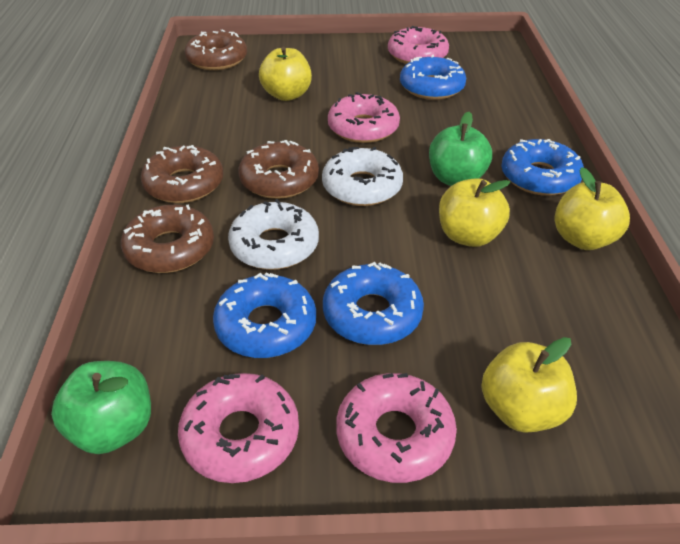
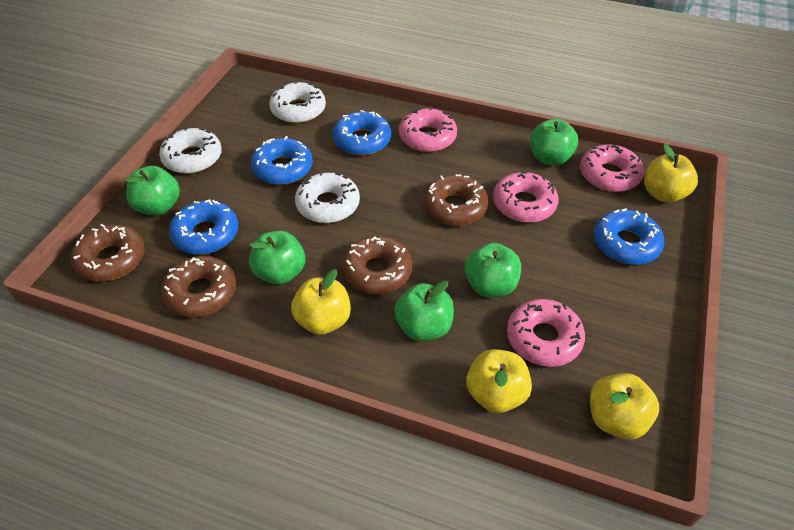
green apple: 2 -> 5
white donut: 2 -> 3

